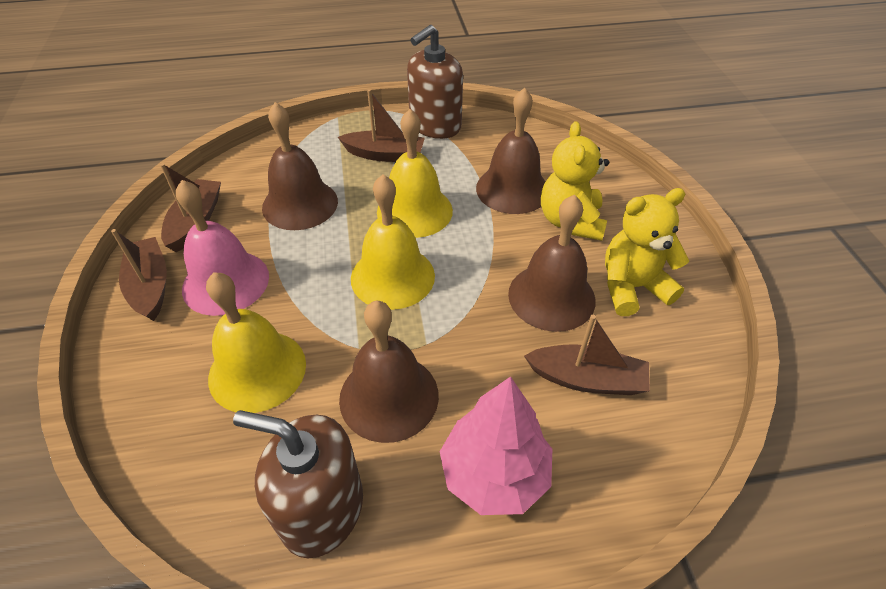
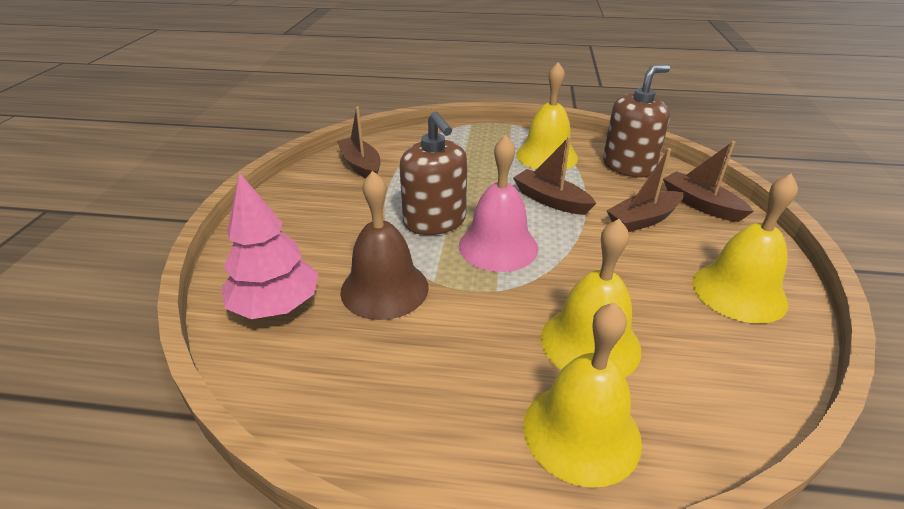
brown bell: 4 -> 1
yellow bell: 3 -> 4
yellow teddy bear: 2 -> 0

